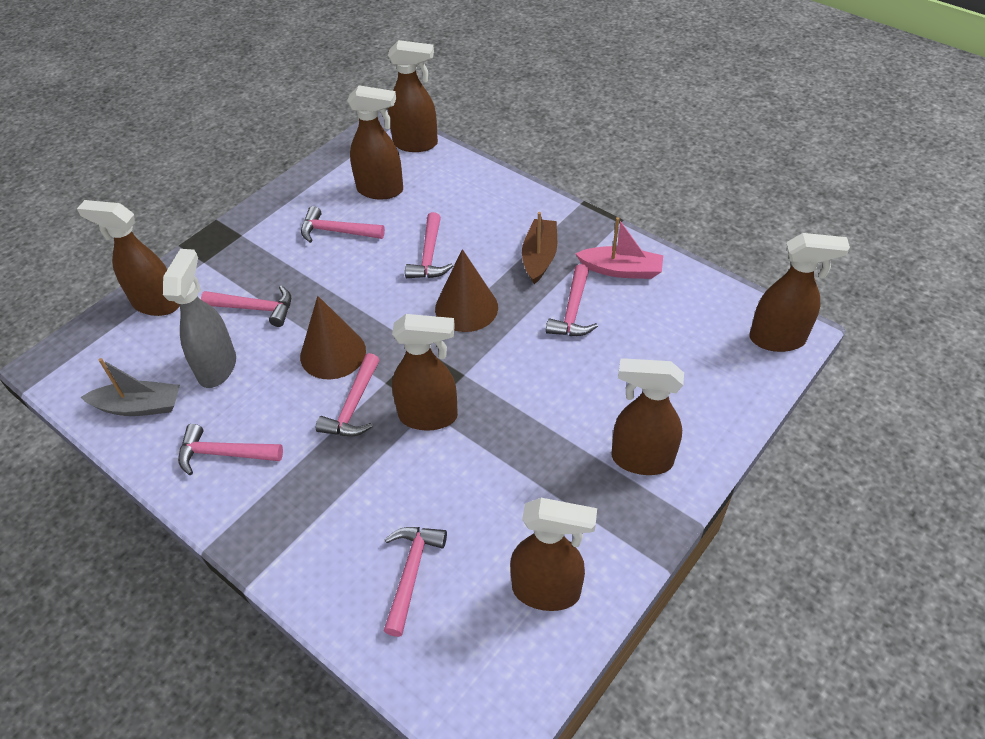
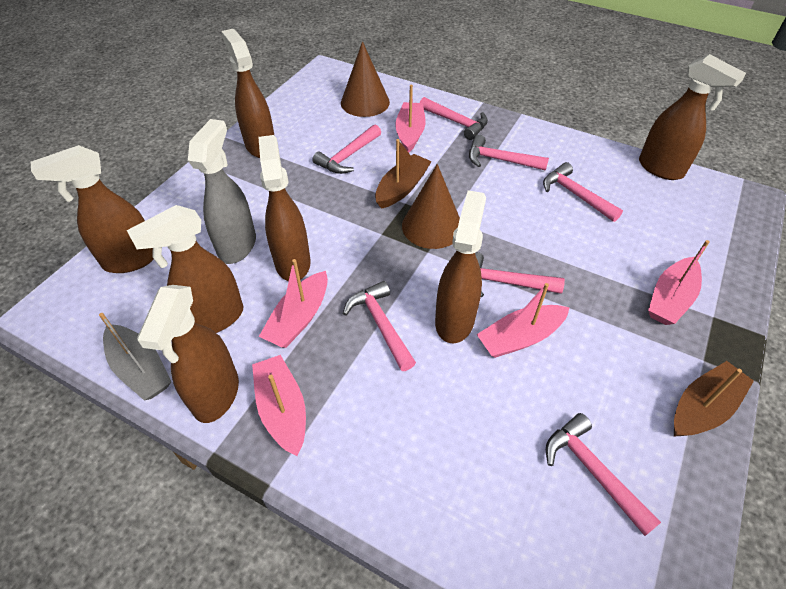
brown boat: 1 -> 2
pink boat: 1 -> 5

